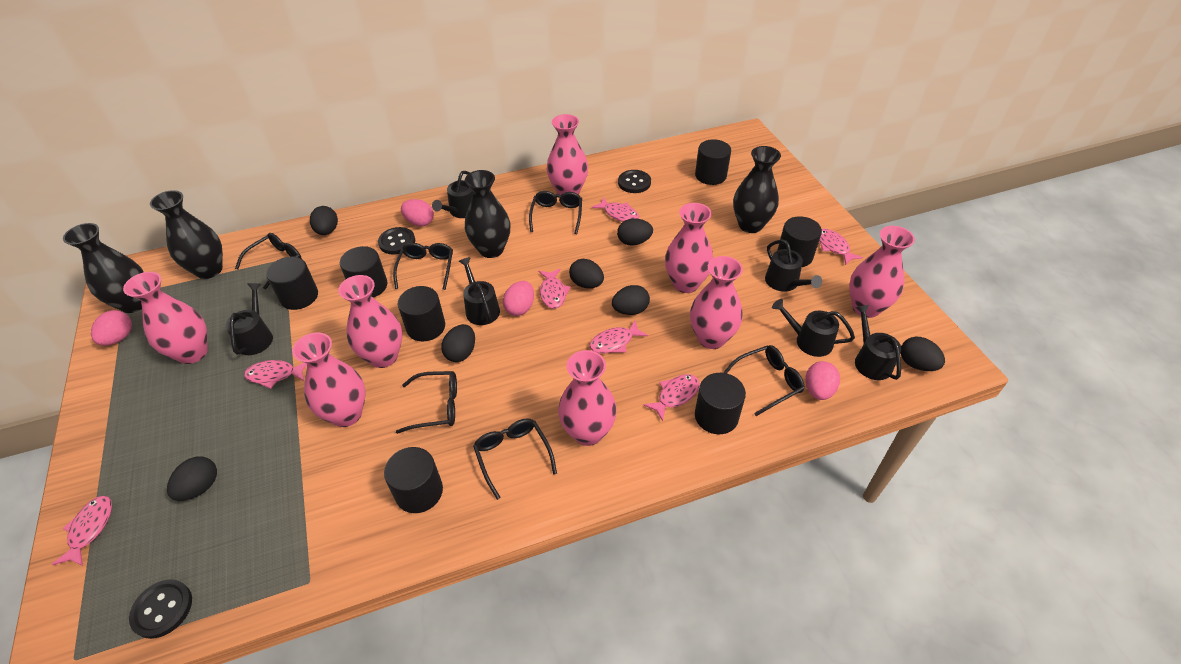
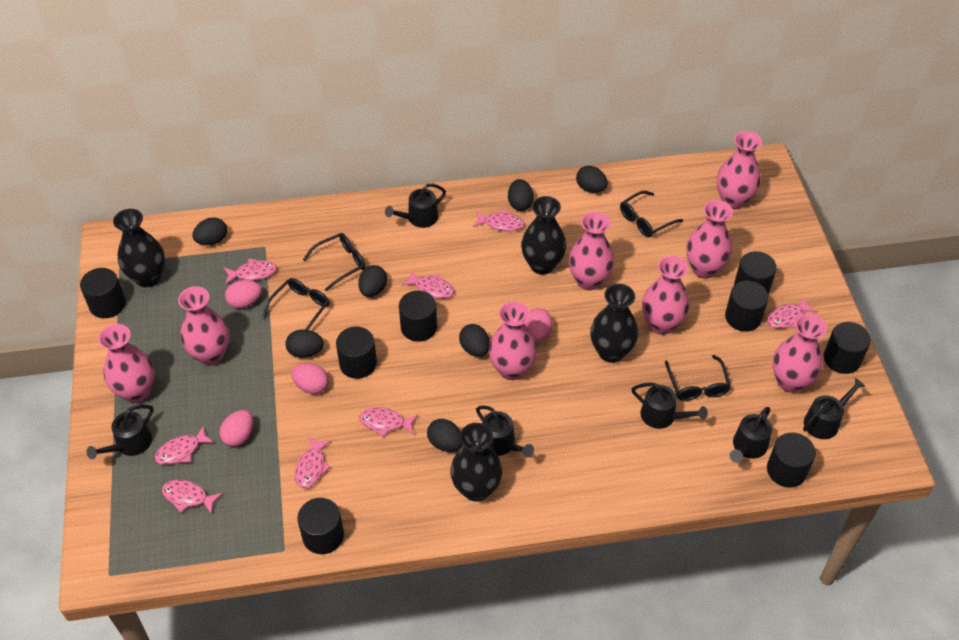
black button: 3 -> 0
black cylinder: 7 -> 8
black glasses: 6 -> 4
pink fish: 7 -> 8

